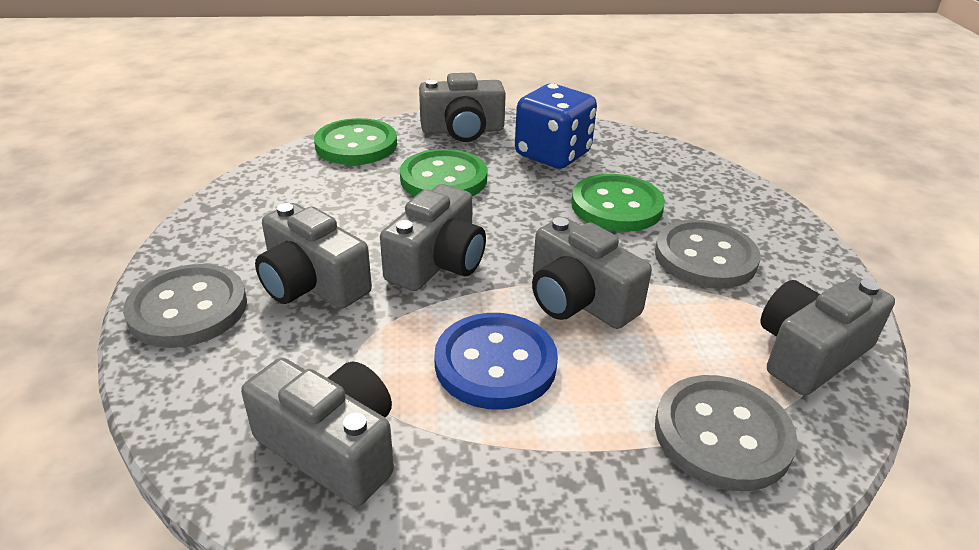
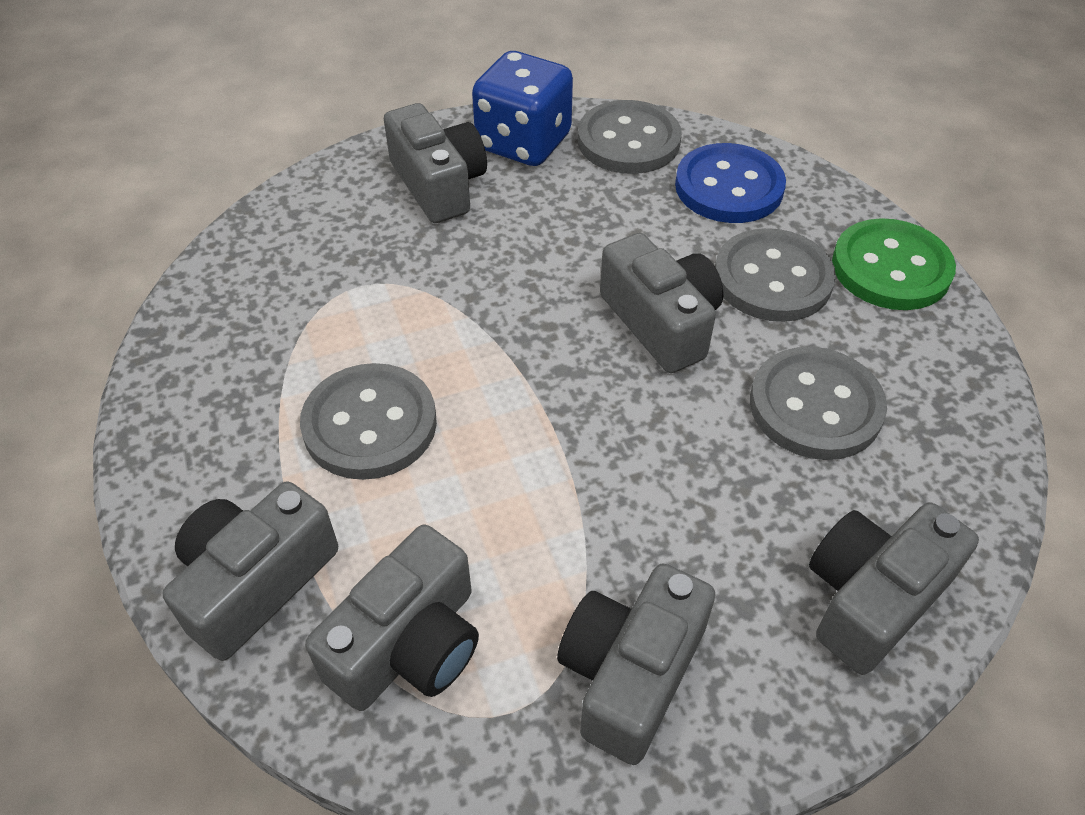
green button: 3 -> 1
grey button: 3 -> 4

